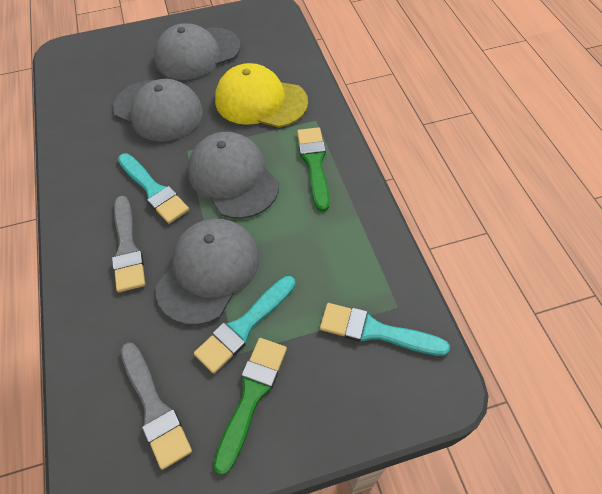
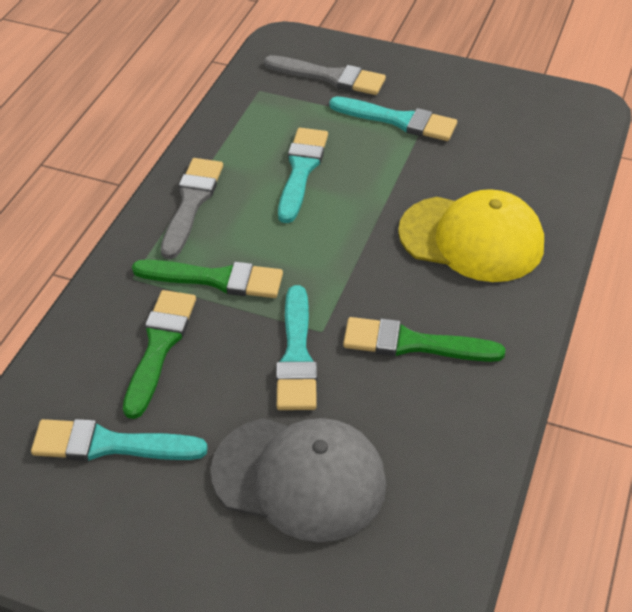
green brush: 2 -> 3
grey cap: 4 -> 1
turquoise brush: 3 -> 4

